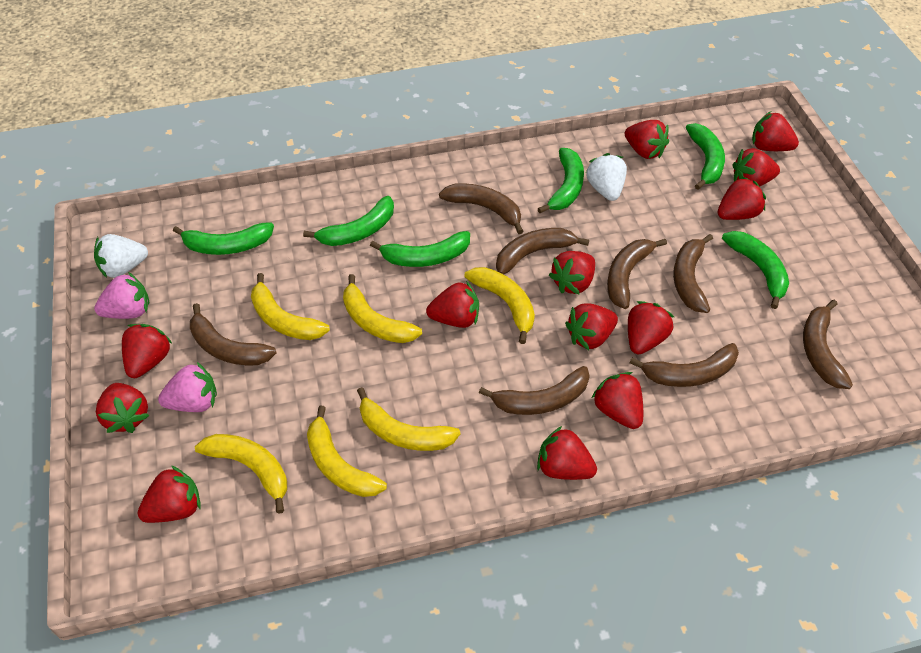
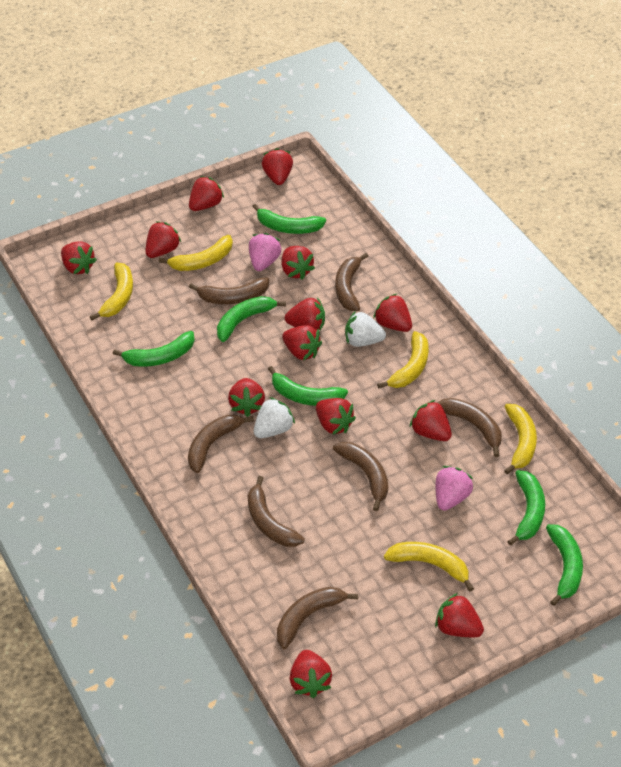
brown banana: 8 -> 7
yellow banana: 6 -> 5

